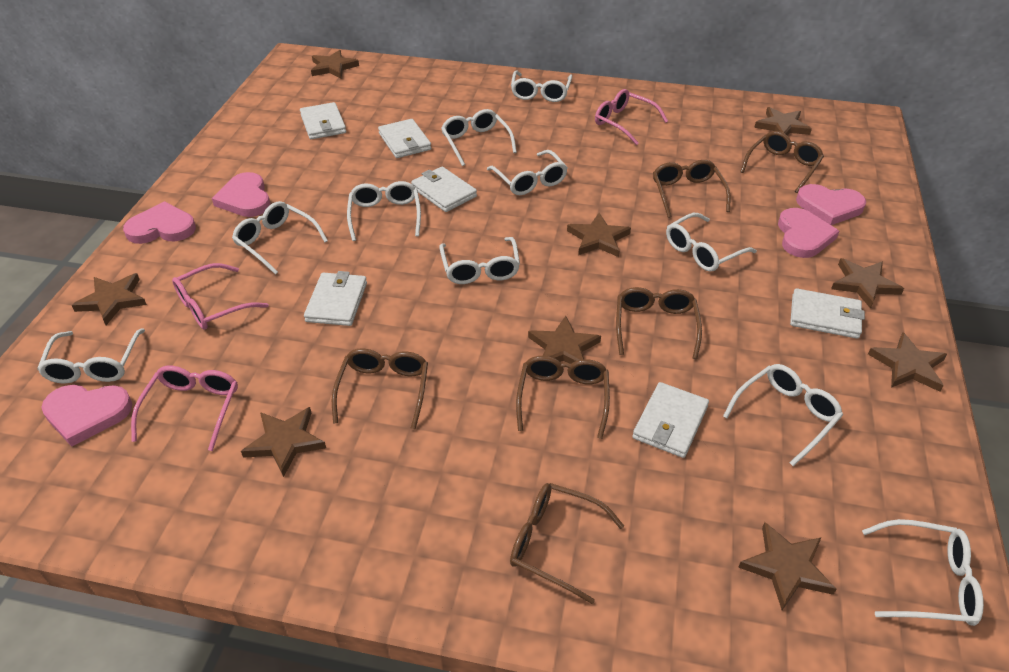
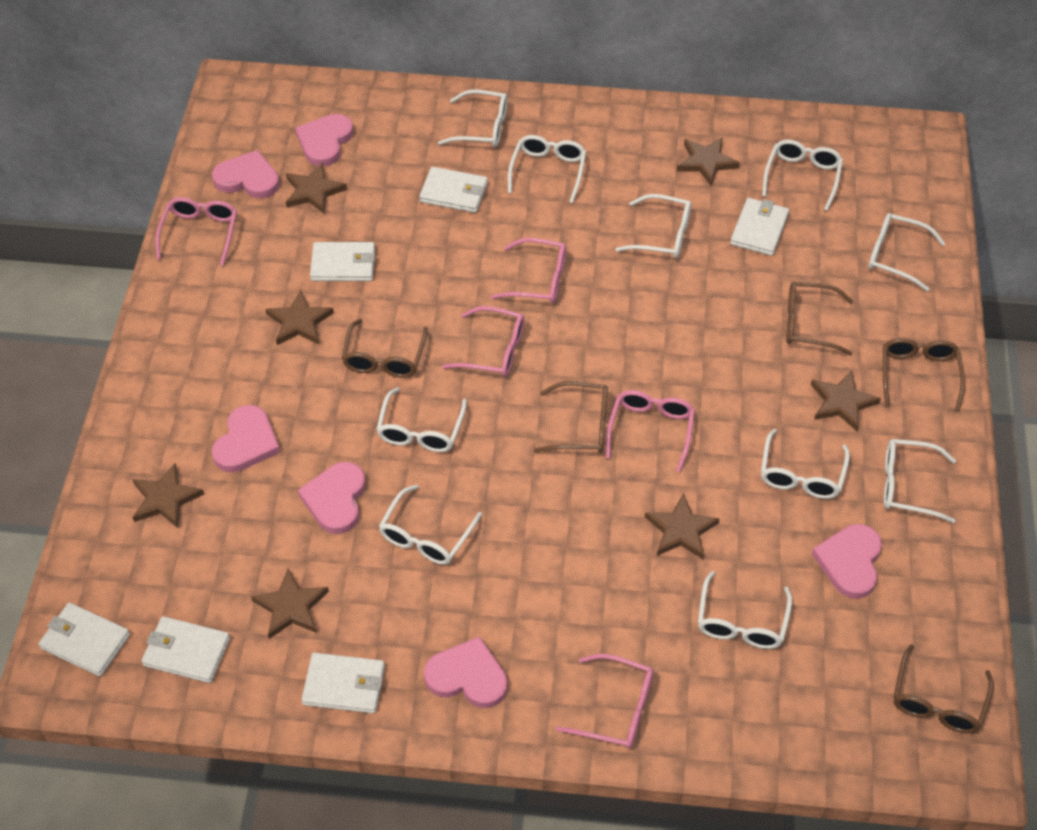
brown glasses: 6 -> 5
brown star: 9 -> 7
pink glasses: 3 -> 5
pink heart: 5 -> 6

